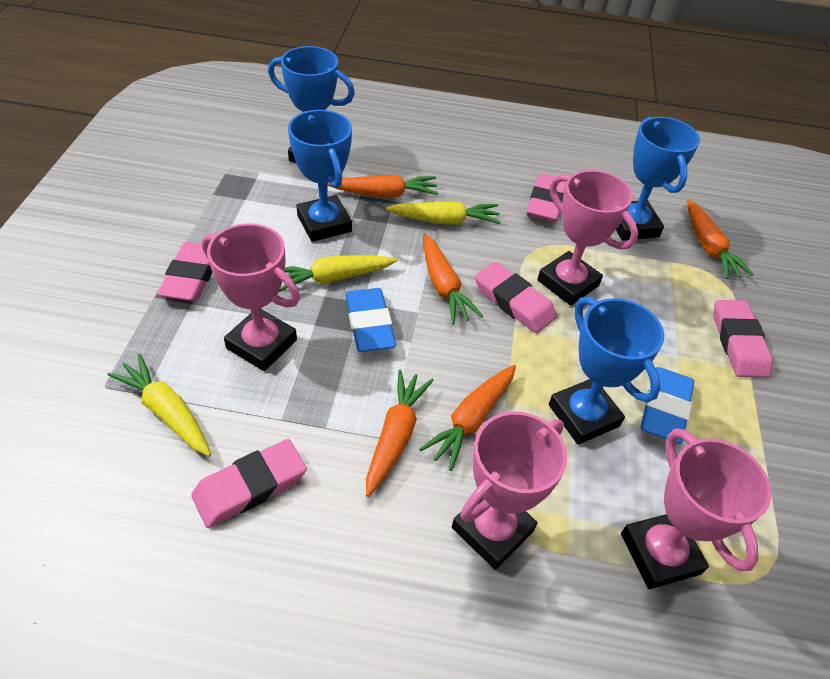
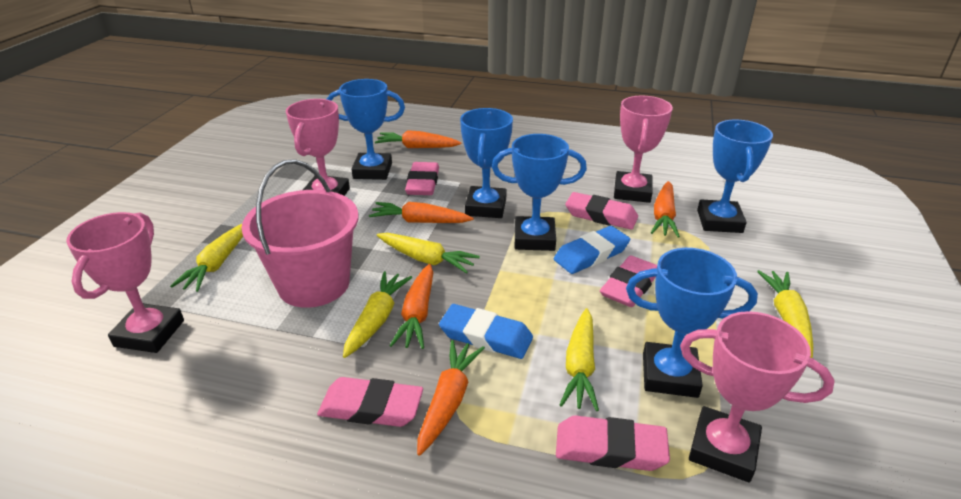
blue trophy: 4 -> 5
pink bucket: 0 -> 1
yellow carrot: 3 -> 5

